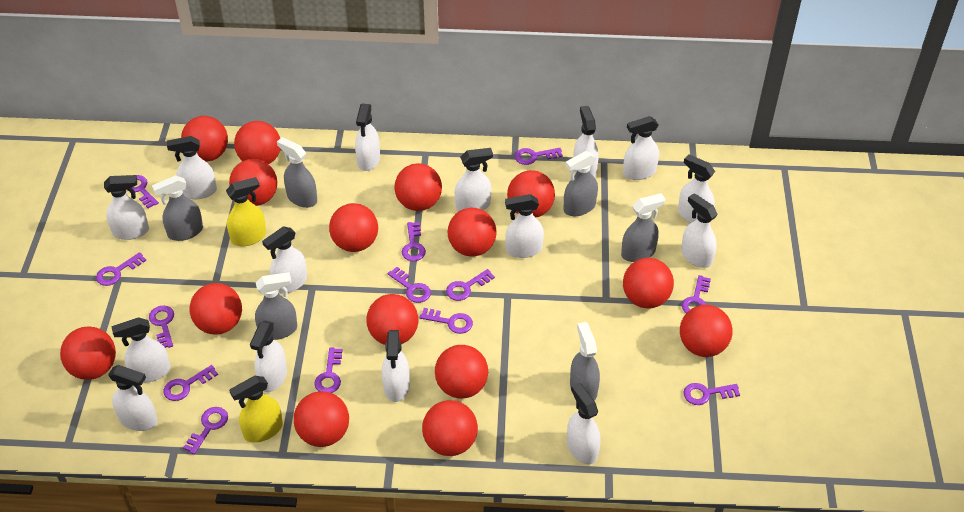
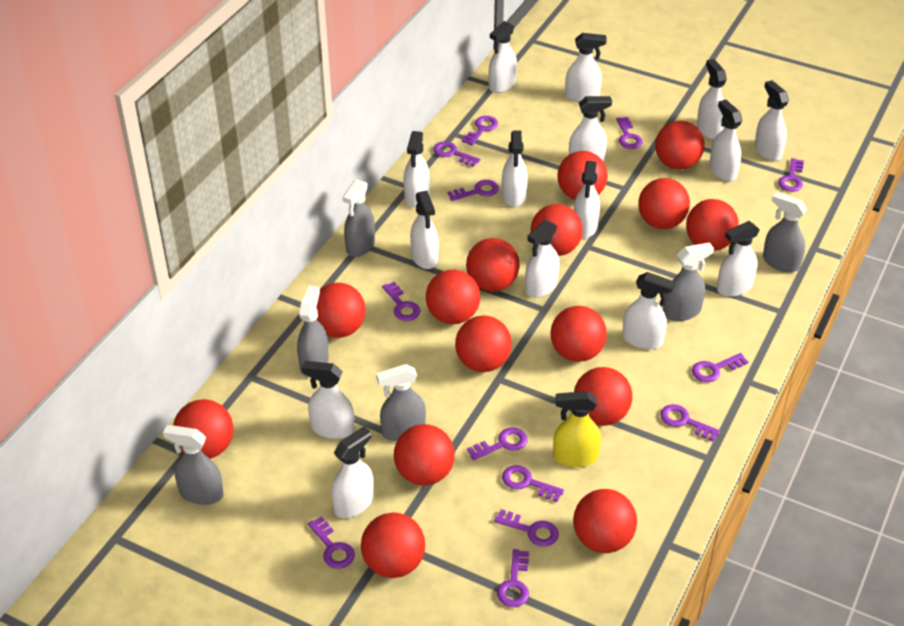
yellow spray bottle: 2 -> 1

